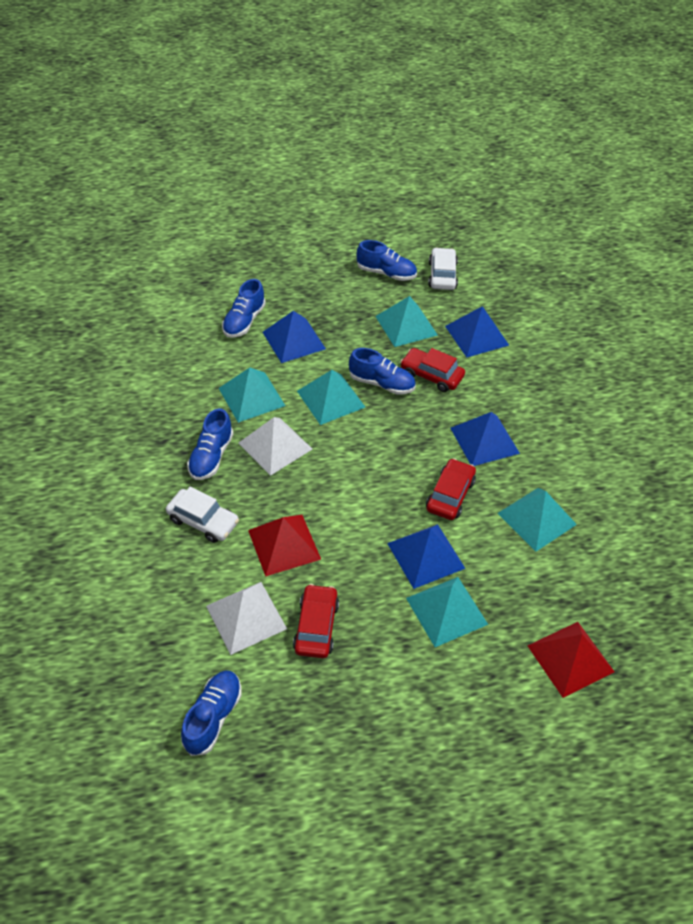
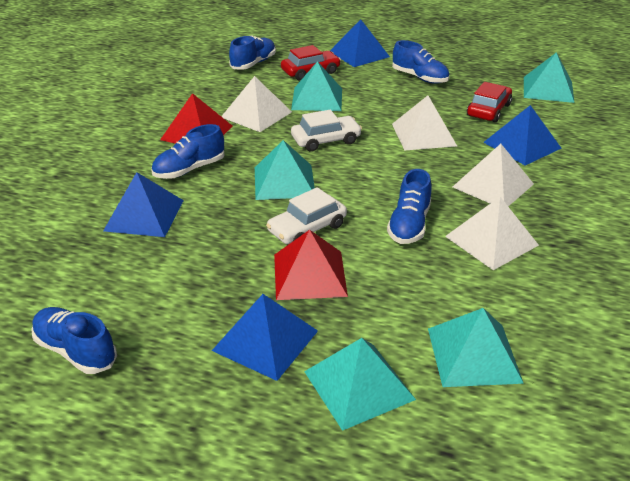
red car: 3 -> 2
white pyramid: 2 -> 4

